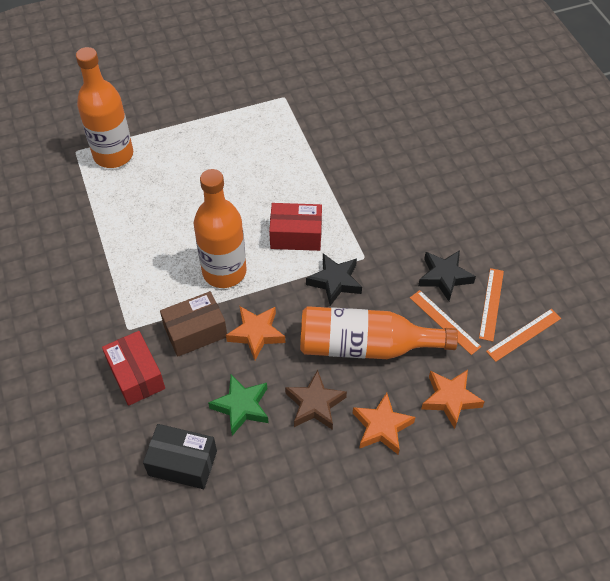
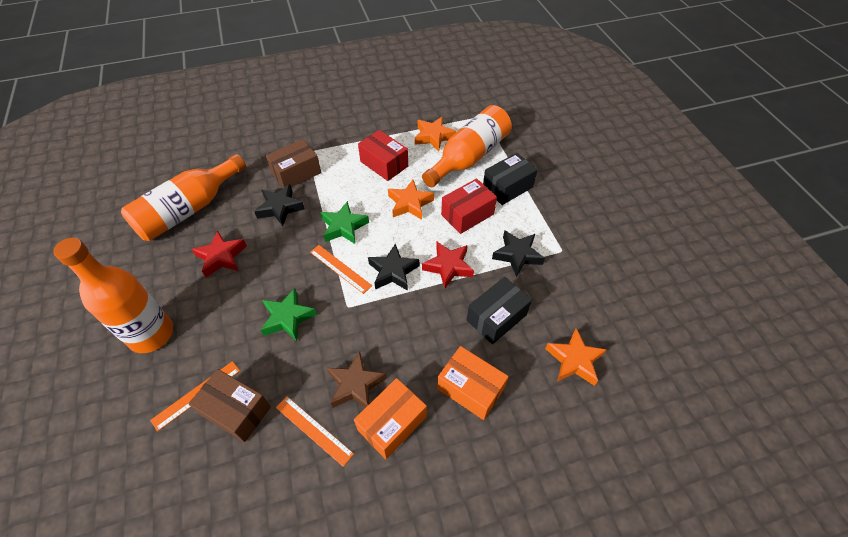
black box: 1 -> 2
black star: 2 -> 3
brown box: 1 -> 2
green star: 1 -> 2
orange box: 0 -> 2
red star: 0 -> 2

